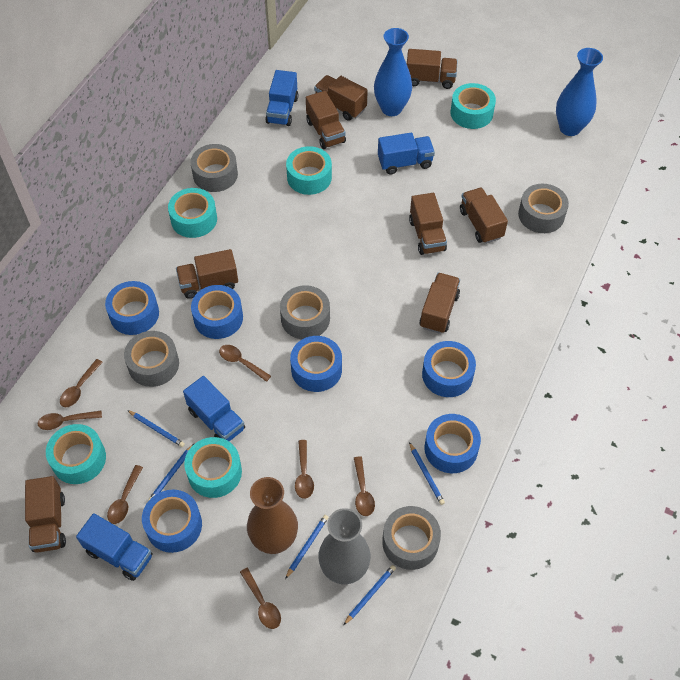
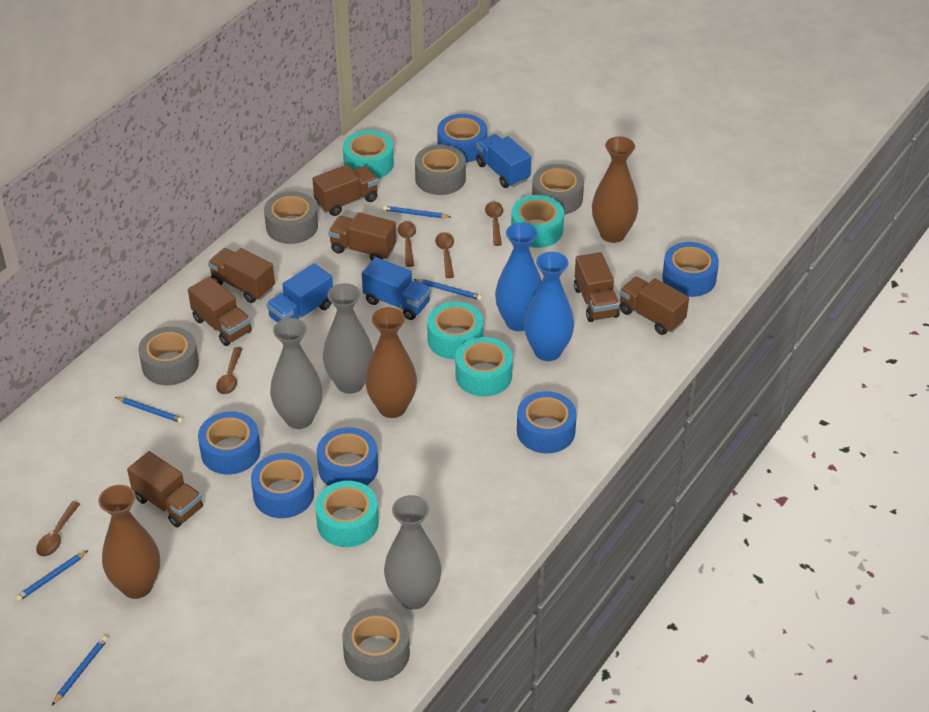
blue truck: 4 -> 3
brown spoon: 7 -> 5
brown truck: 8 -> 7
brown vase: 1 -> 3
grey vase: 1 -> 3

